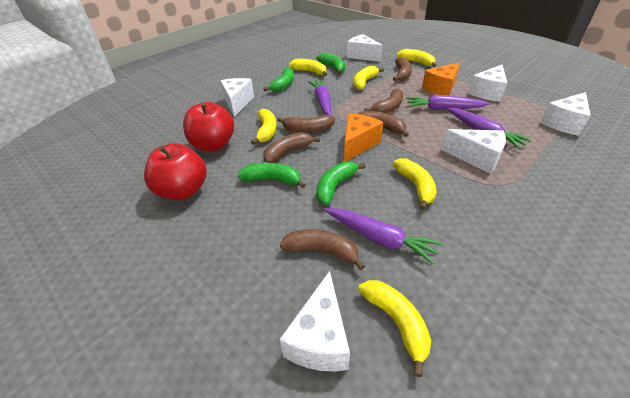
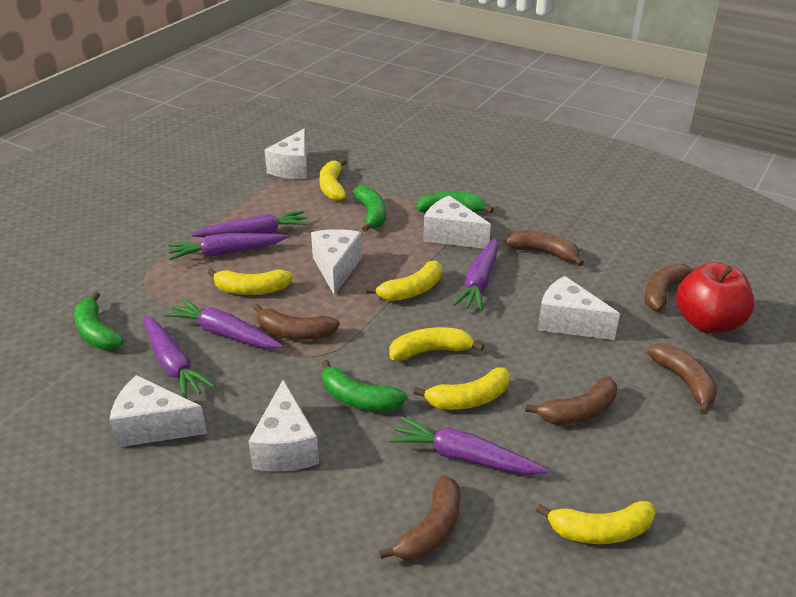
orange cheese: 2 -> 0
purple carrot: 4 -> 6
red apple: 2 -> 1

